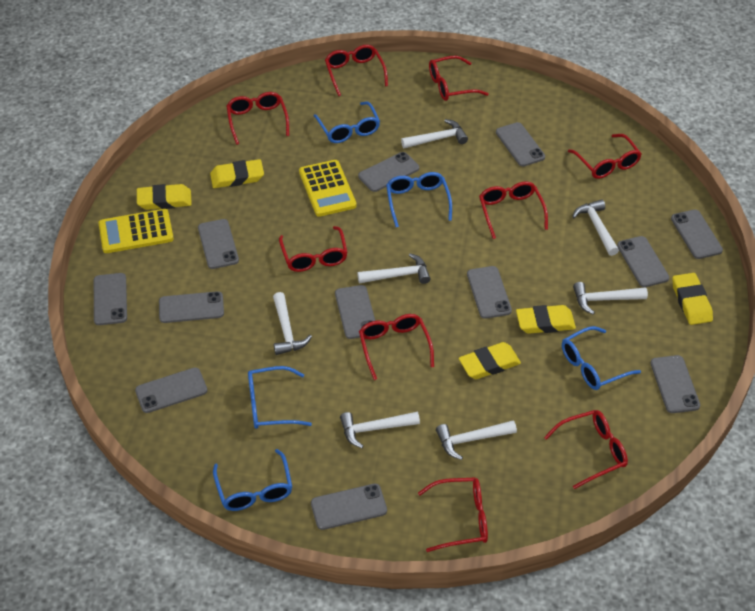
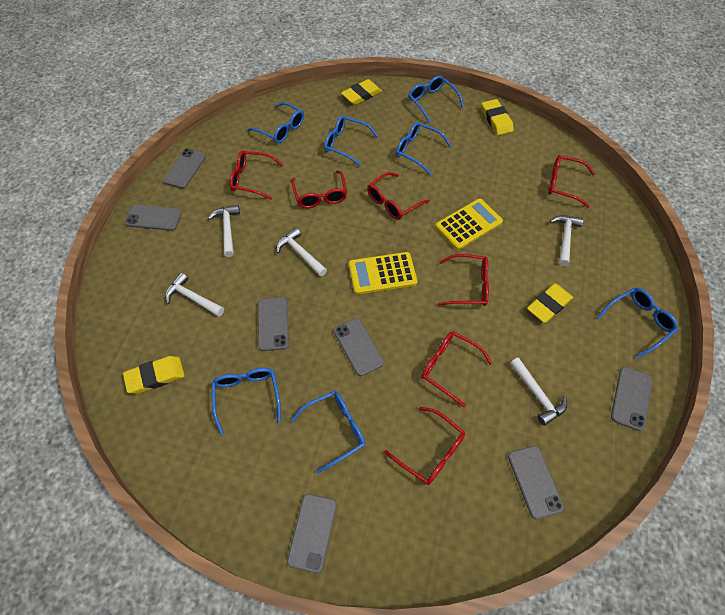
blue glasses: 5 -> 7
grey phone: 12 -> 7
red glasses: 9 -> 7
white hammer: 7 -> 5
yellow eraser: 5 -> 4

